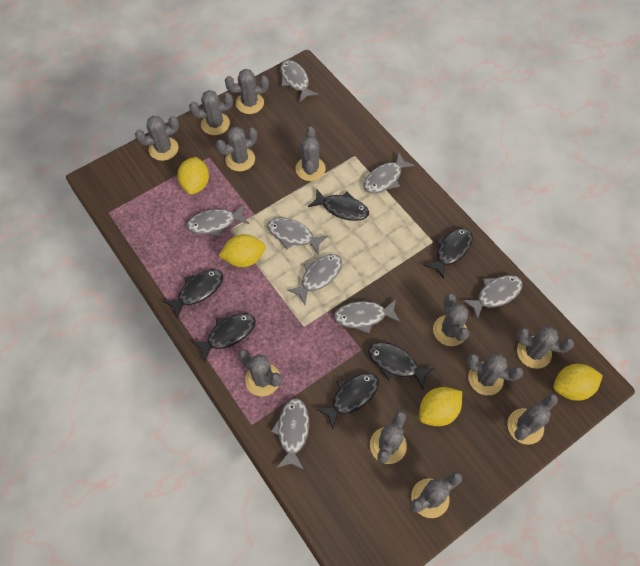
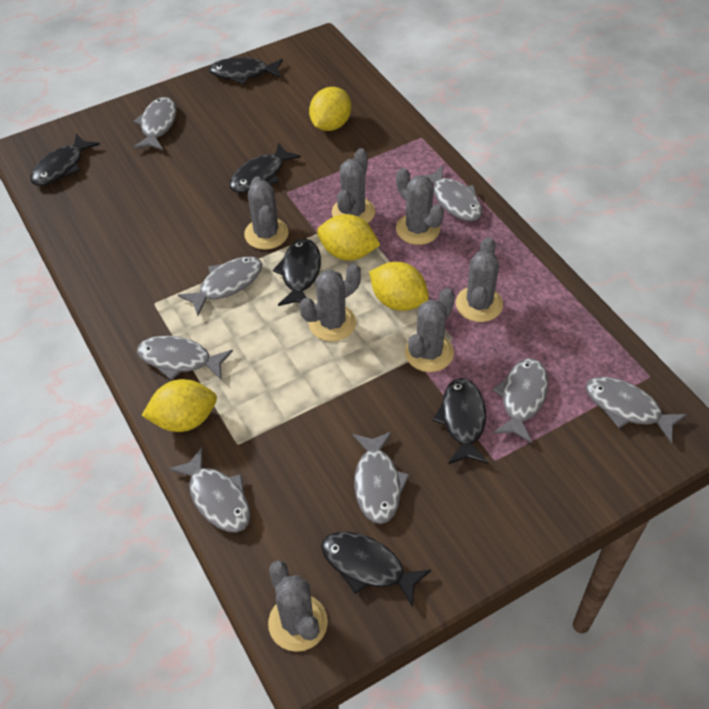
grey cactus: 12 -> 7

